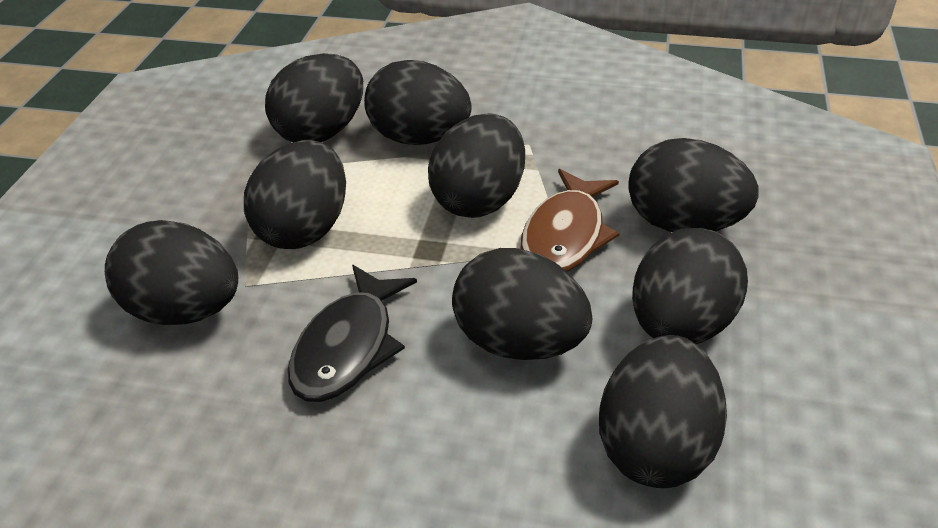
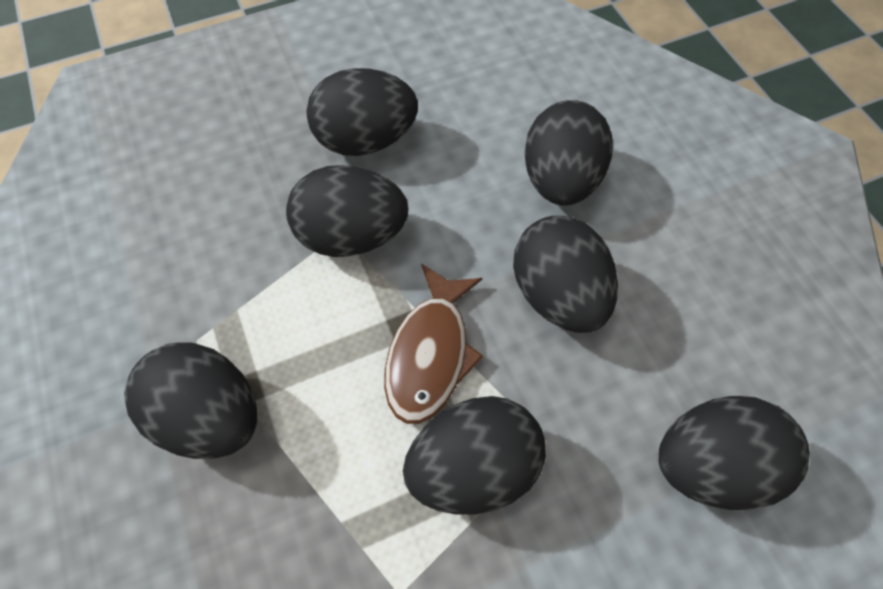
black egg: 9 -> 7
black fish: 1 -> 0

